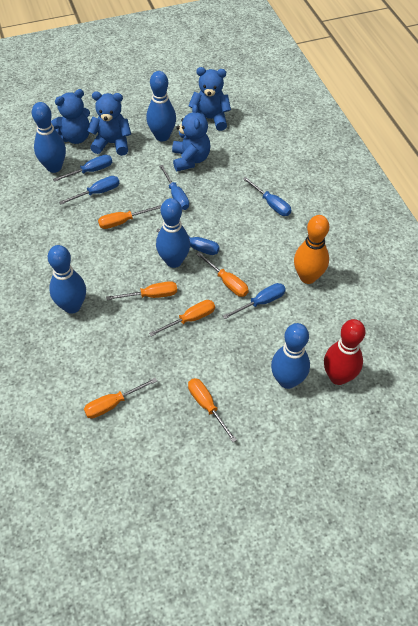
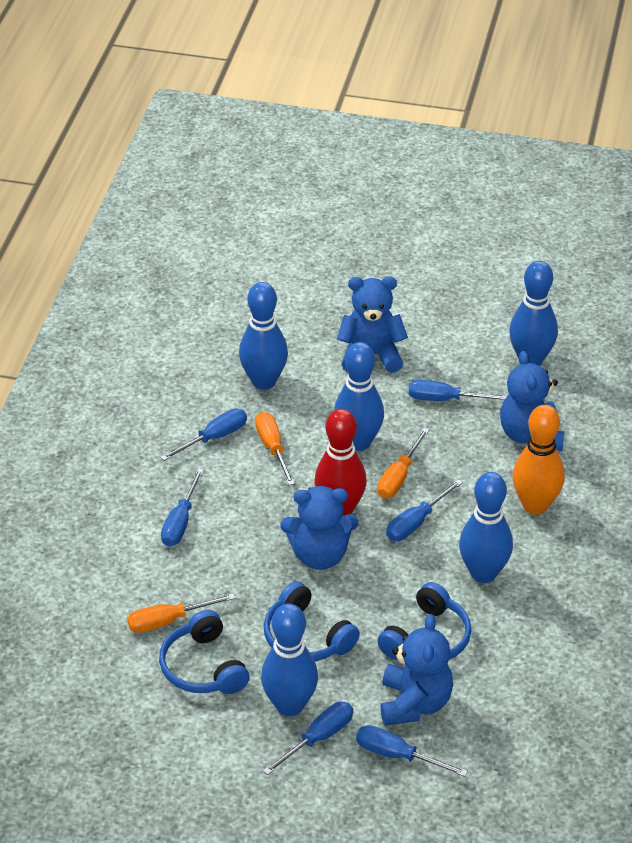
blue headphones: 0 -> 3
orange screwdriver: 6 -> 3

